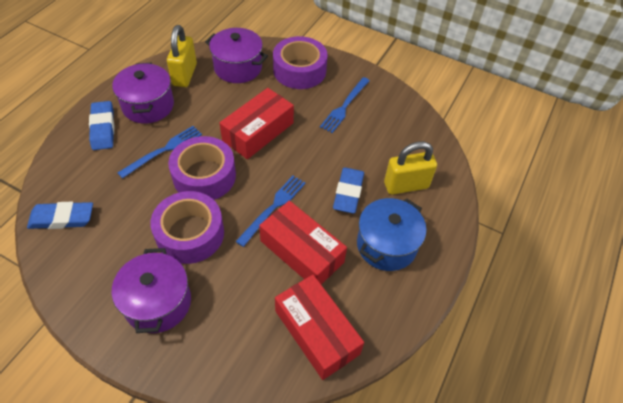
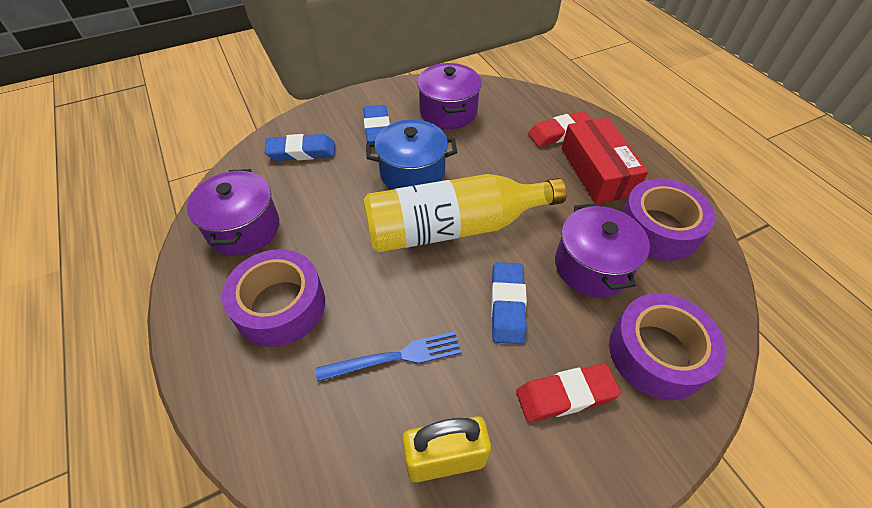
blue fork: 3 -> 1
red box: 3 -> 1
red eraser: 0 -> 2
yellow bottle: 0 -> 1
yellow padlock: 2 -> 1

